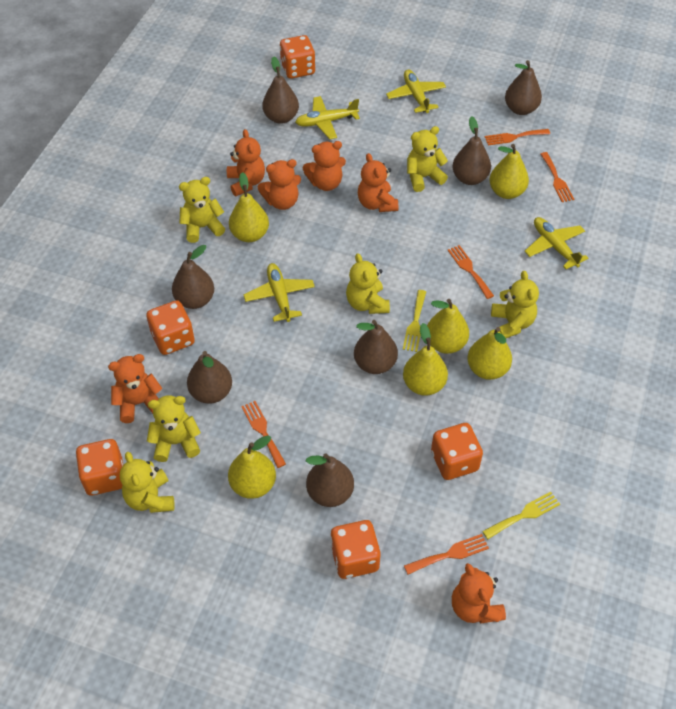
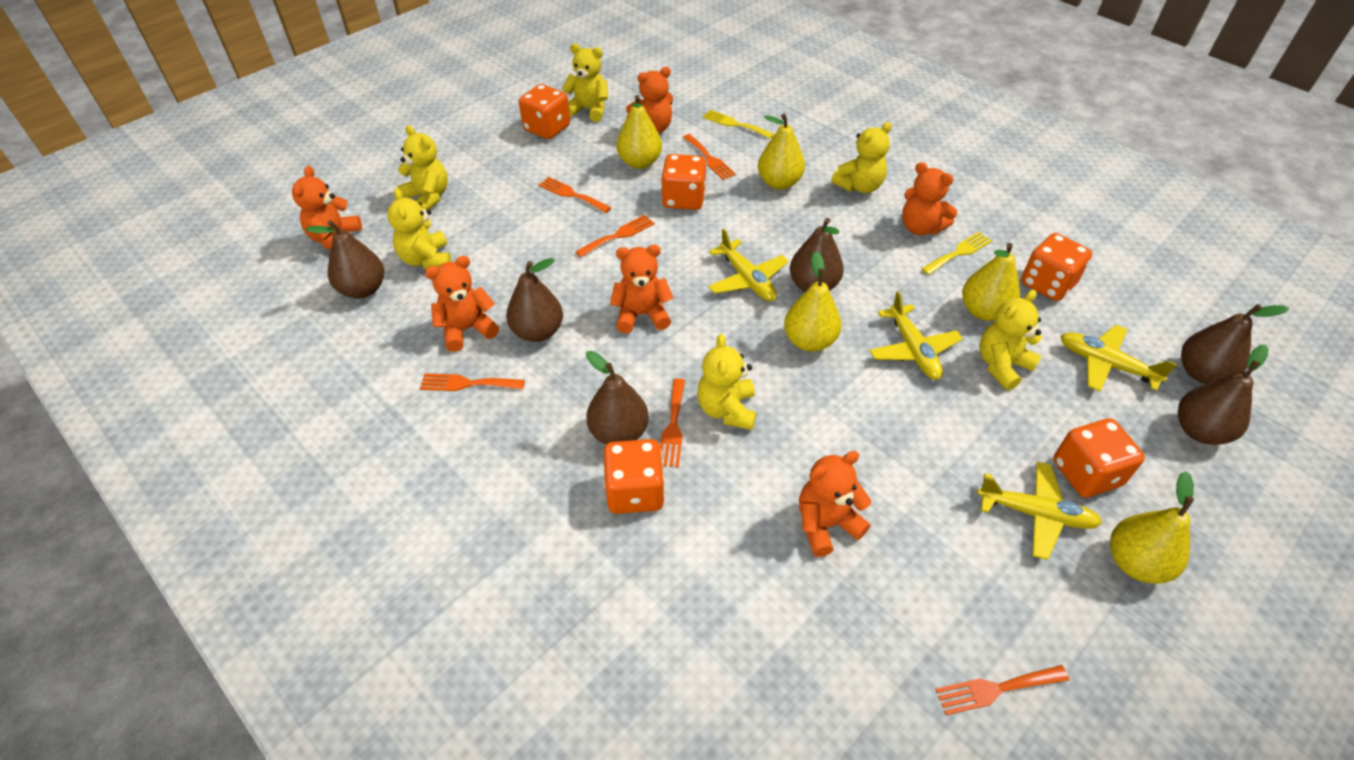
brown pear: 7 -> 6
orange fork: 5 -> 6
yellow pear: 6 -> 5

